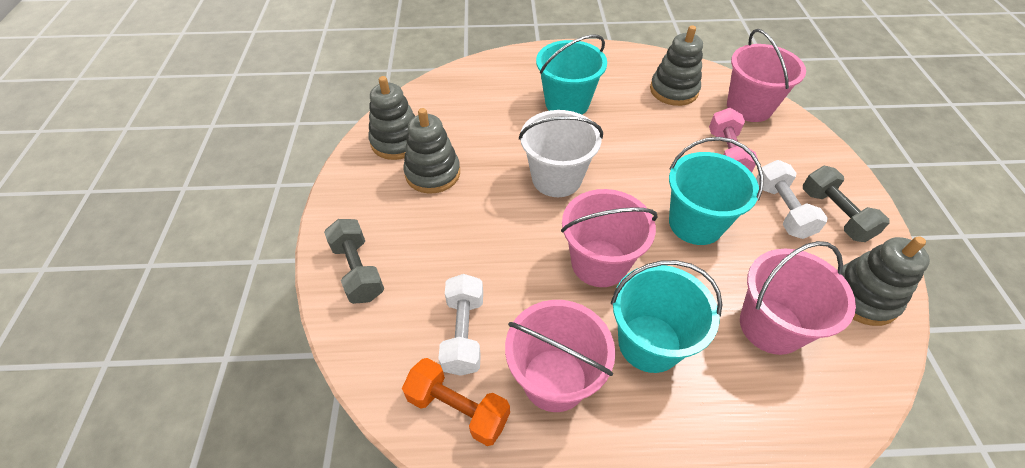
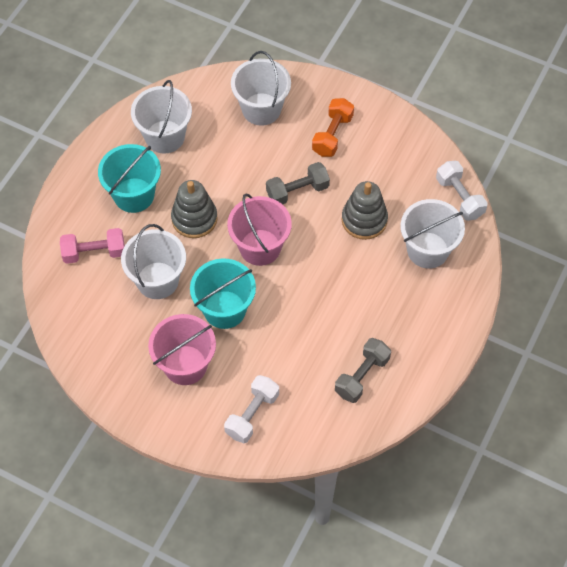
grey stacking toy: 4 -> 2
pink bucket: 4 -> 2
turquoise bucket: 3 -> 2
white bucket: 1 -> 4

